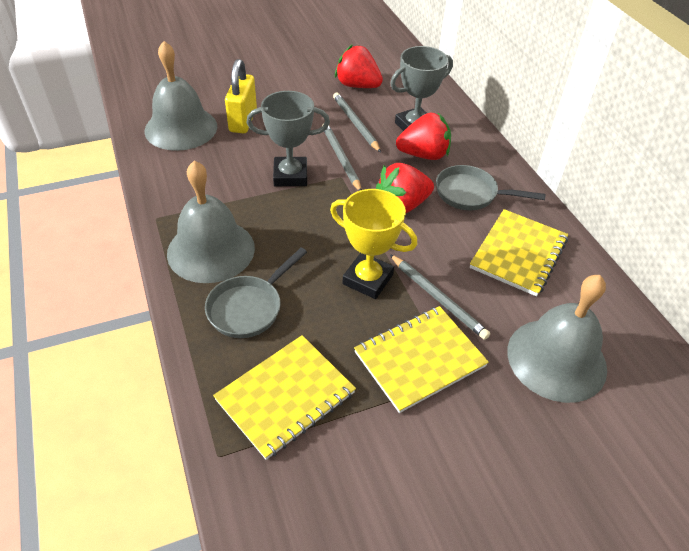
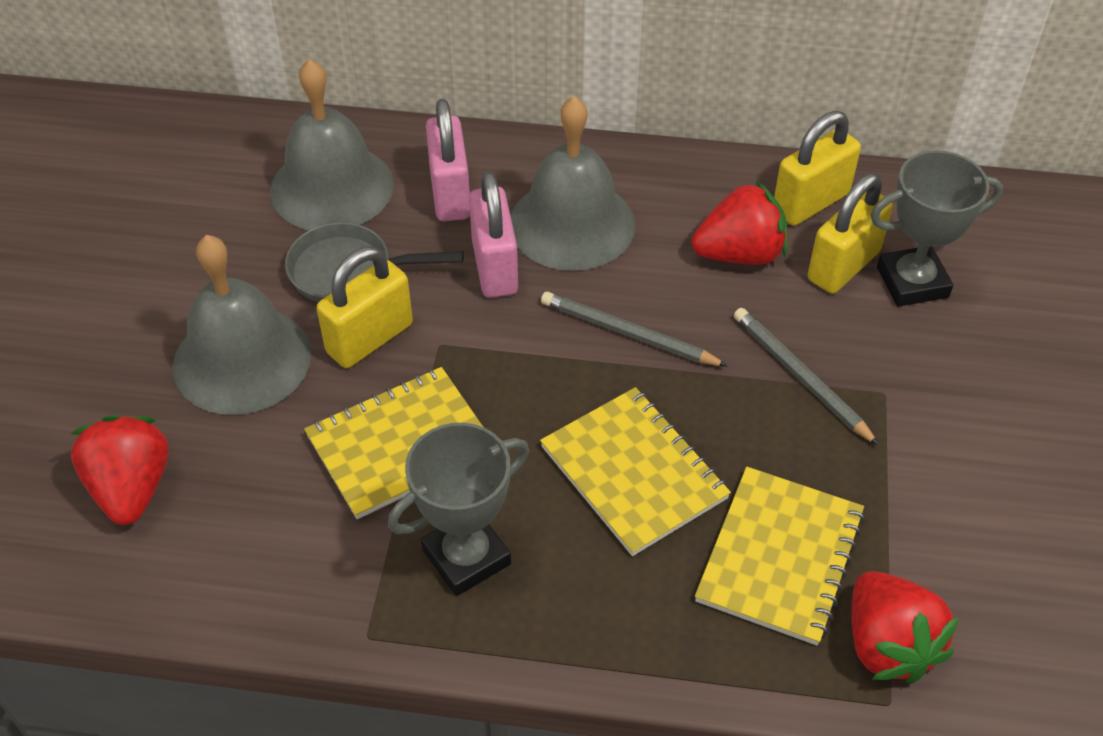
grey pan: 2 -> 1
grey pencil: 3 -> 2
pink padlock: 0 -> 2
yellow padlock: 1 -> 3
yellow trophy: 1 -> 0

